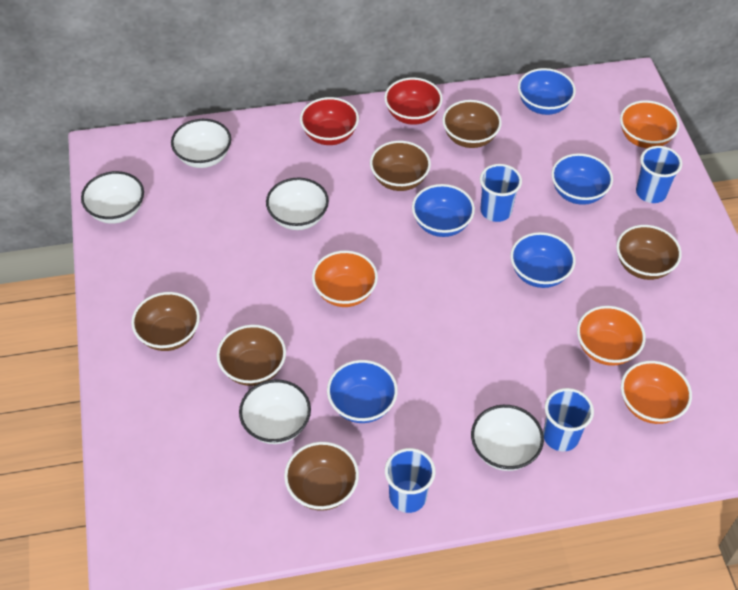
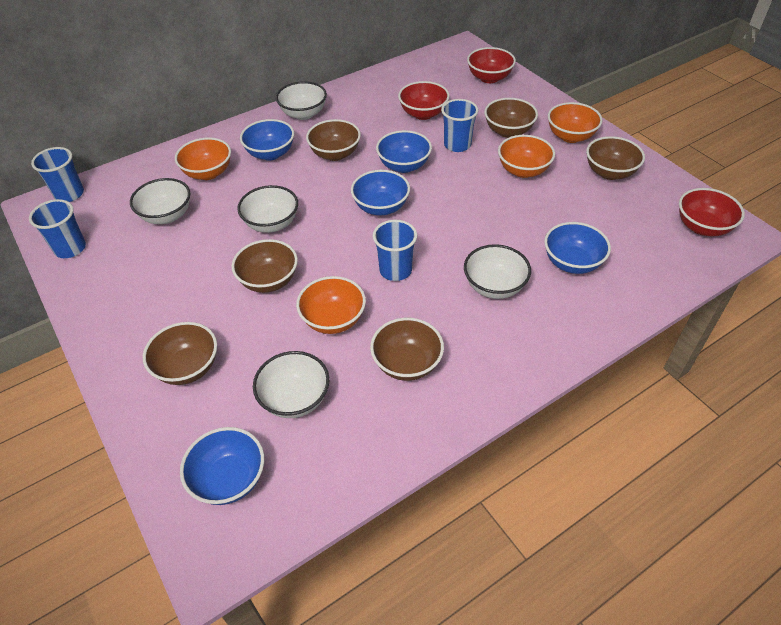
red bowl: 2 -> 3

